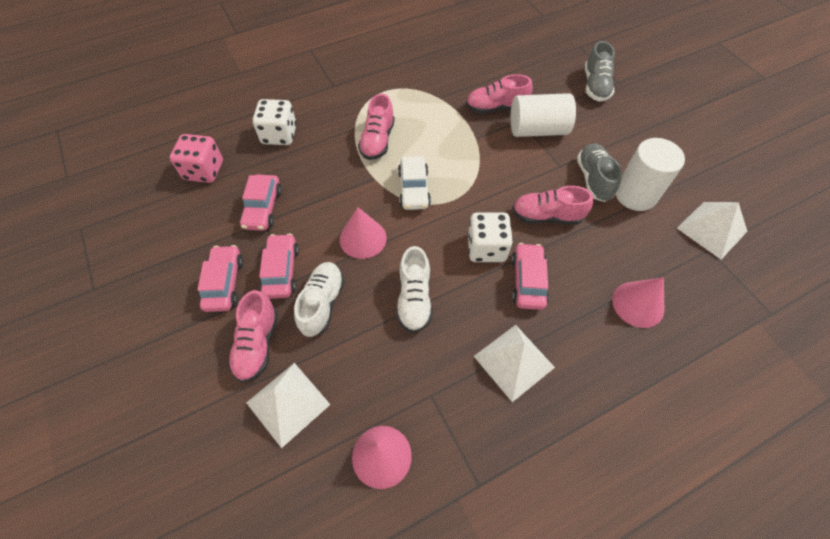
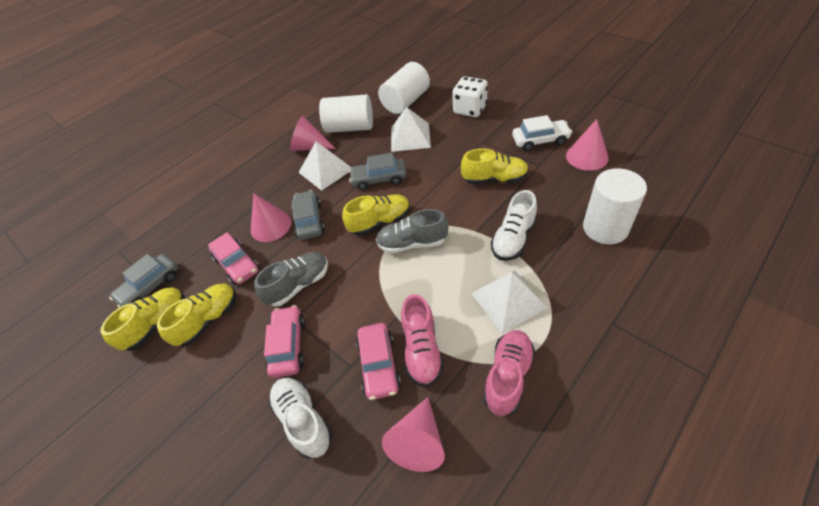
grey car: 0 -> 3
pink car: 4 -> 3
pink cone: 3 -> 4
pink dice: 1 -> 0
pink shoe: 4 -> 2
white cylinder: 2 -> 3
white dice: 2 -> 1
yellow shoe: 0 -> 4

